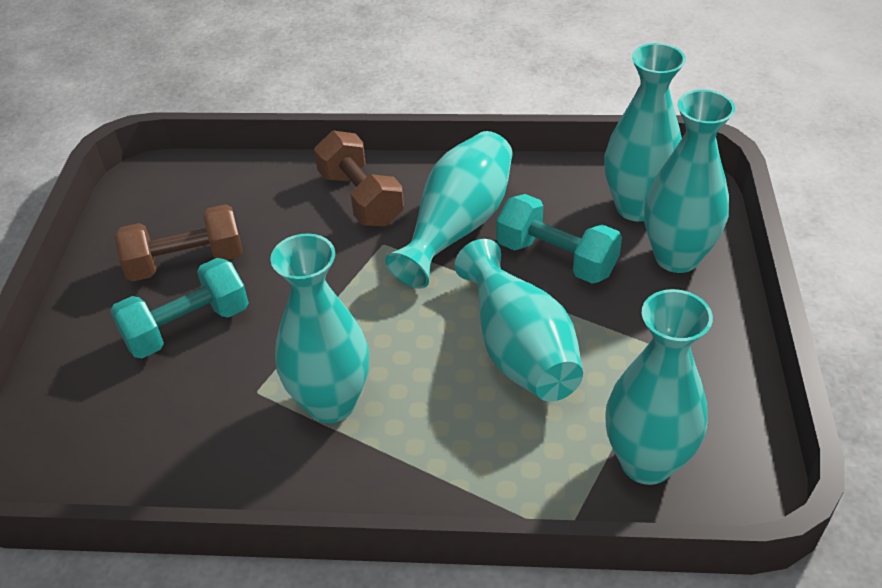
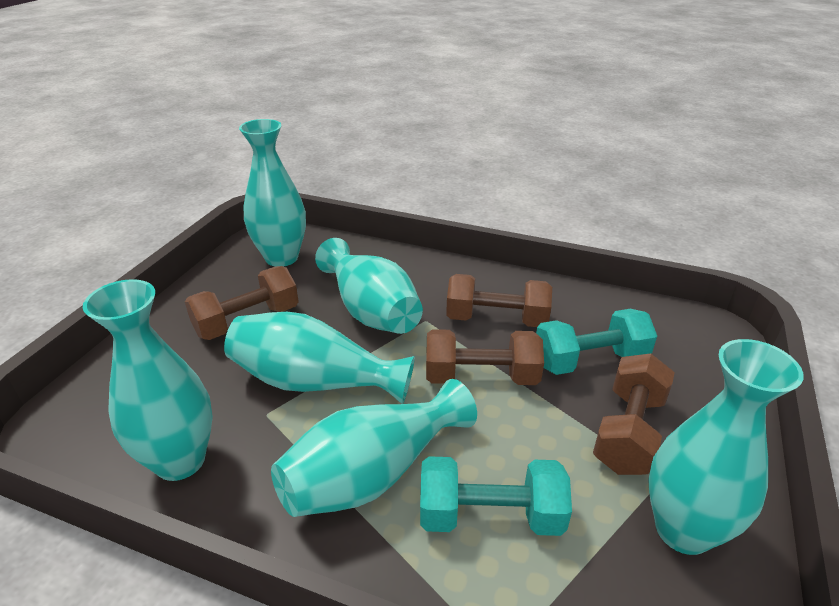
brown dumbbell: 2 -> 4

